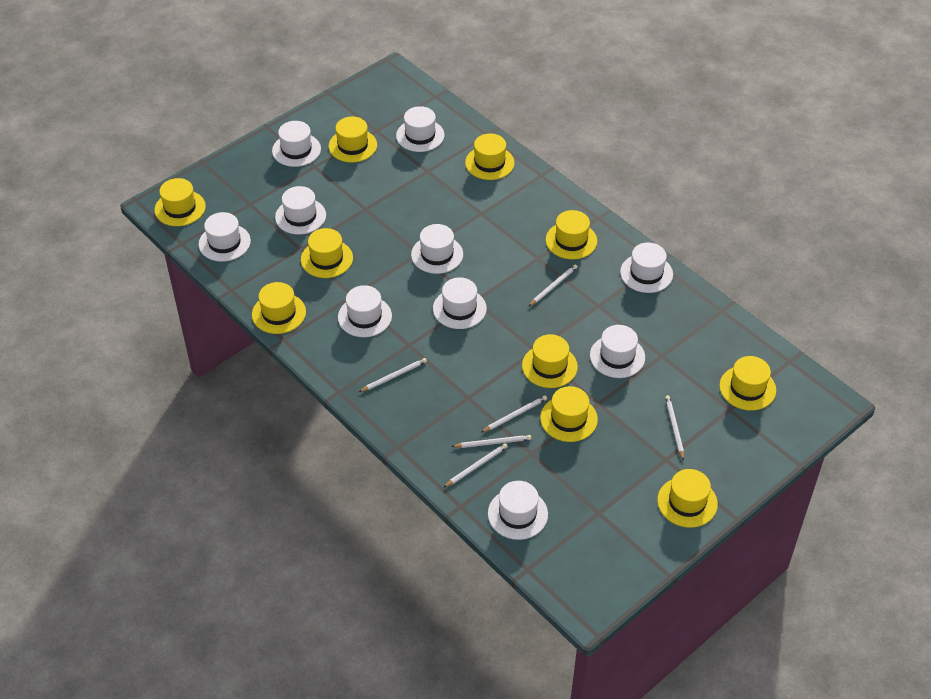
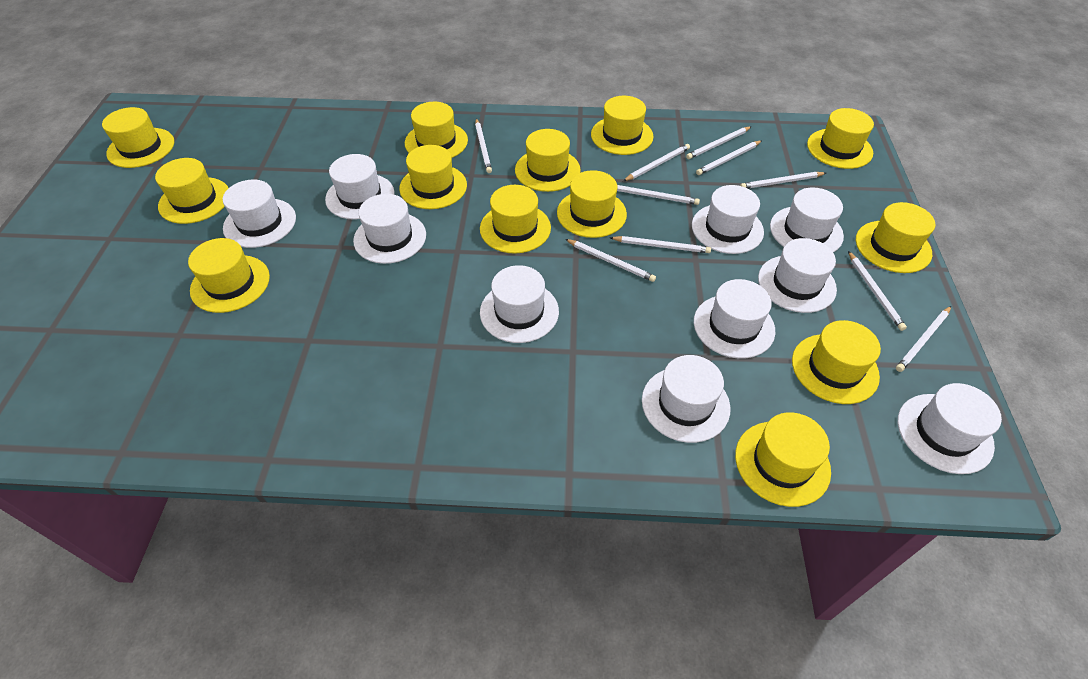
white pencil: 6 -> 10
yellow hat: 10 -> 13

